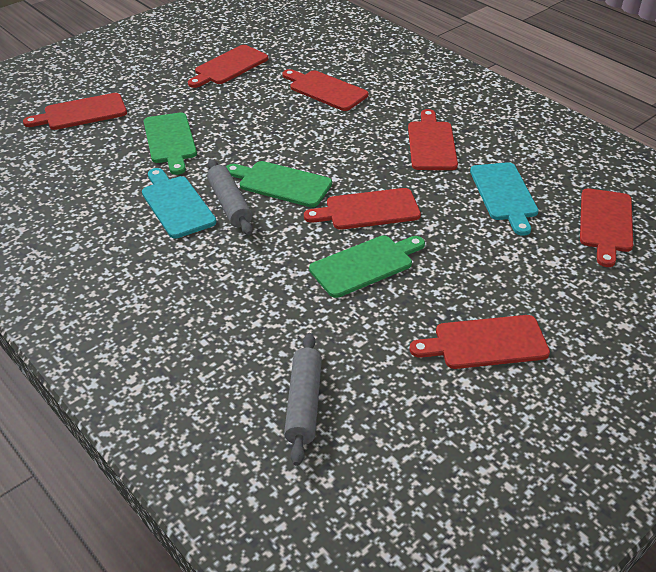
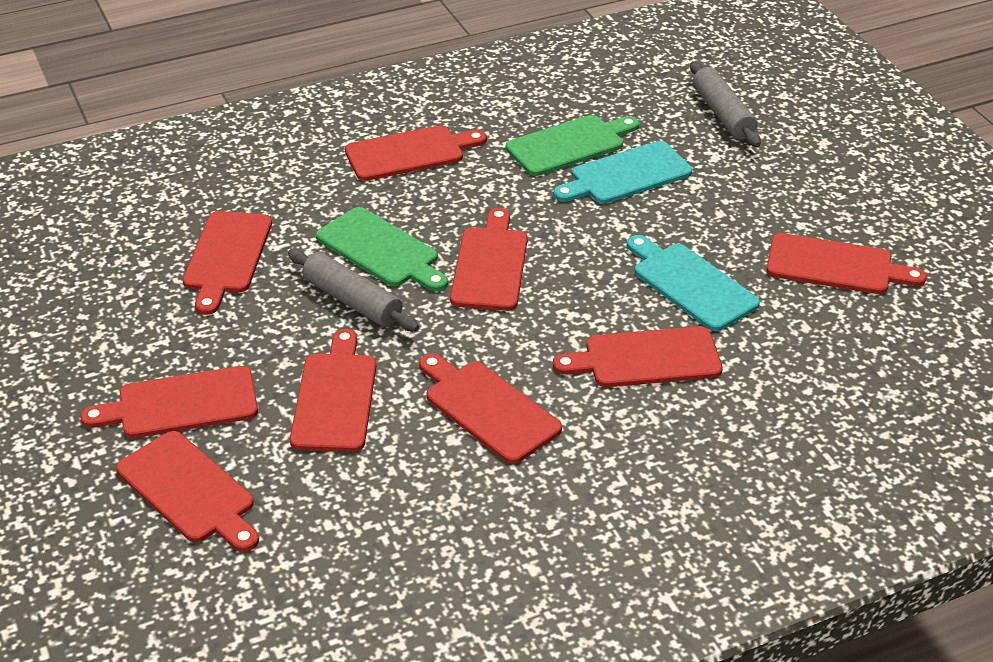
green cutting board: 3 -> 2
red cutting board: 7 -> 9

